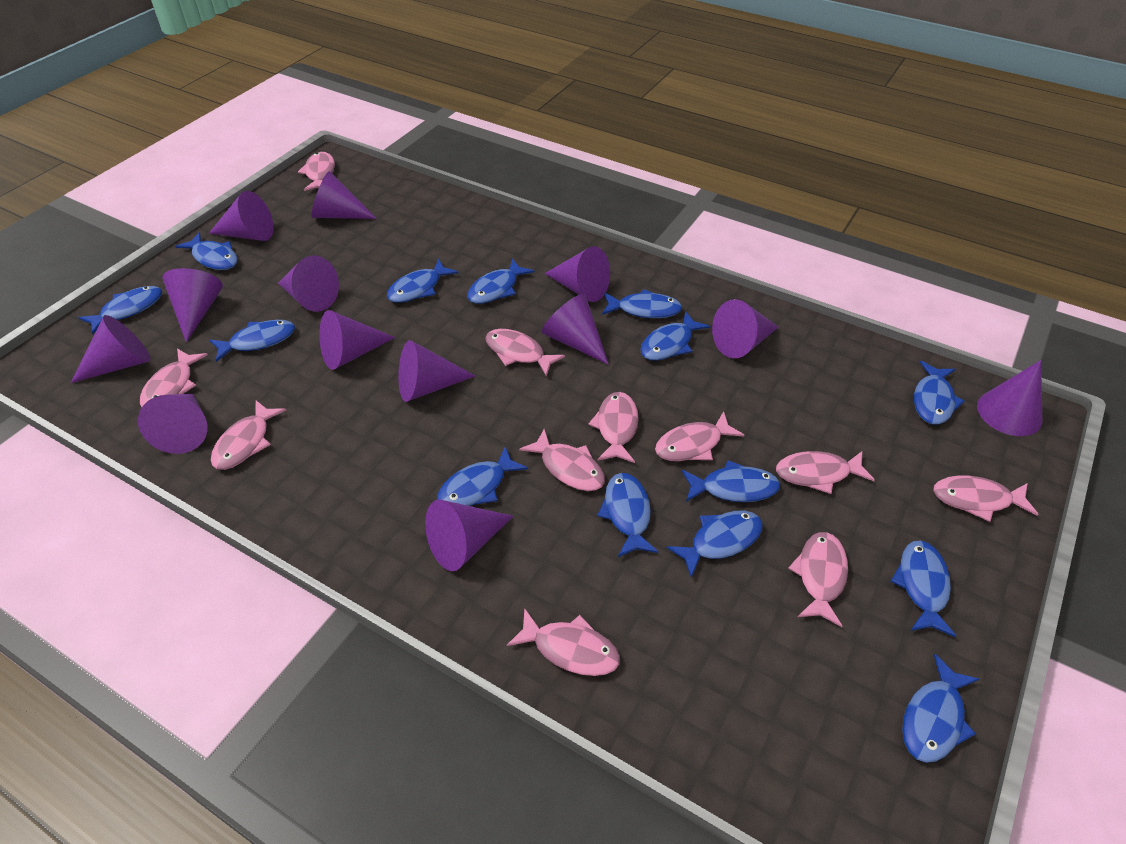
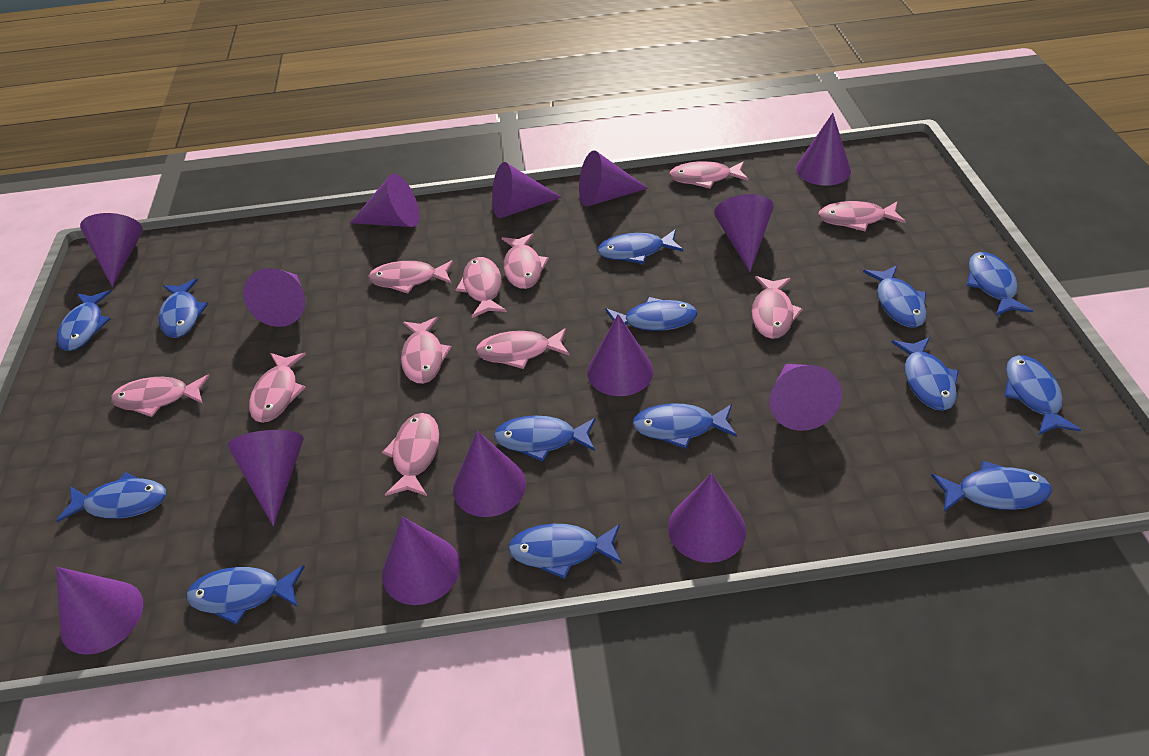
purple cone: 13 -> 14

